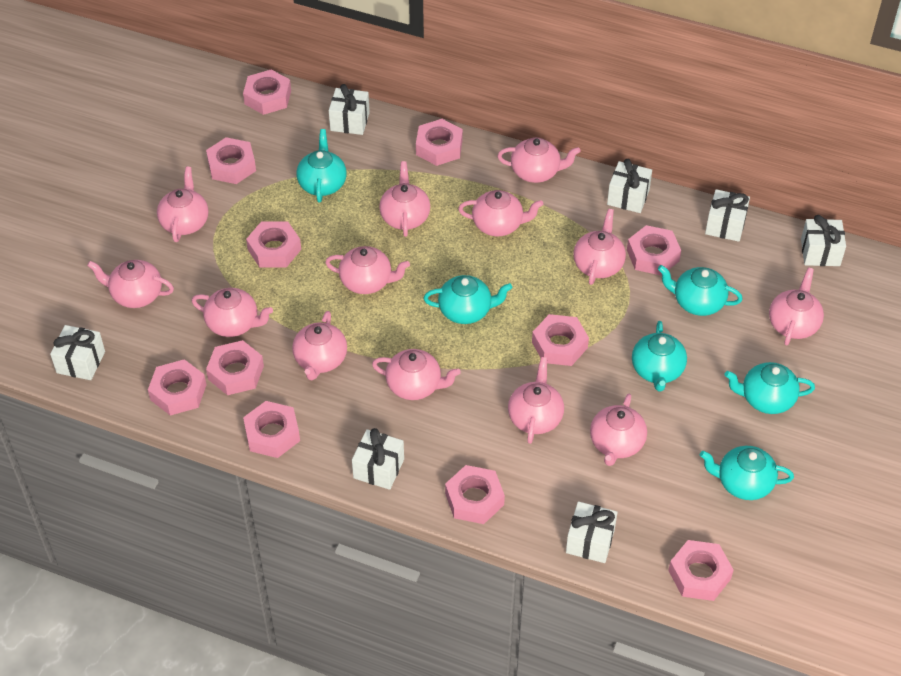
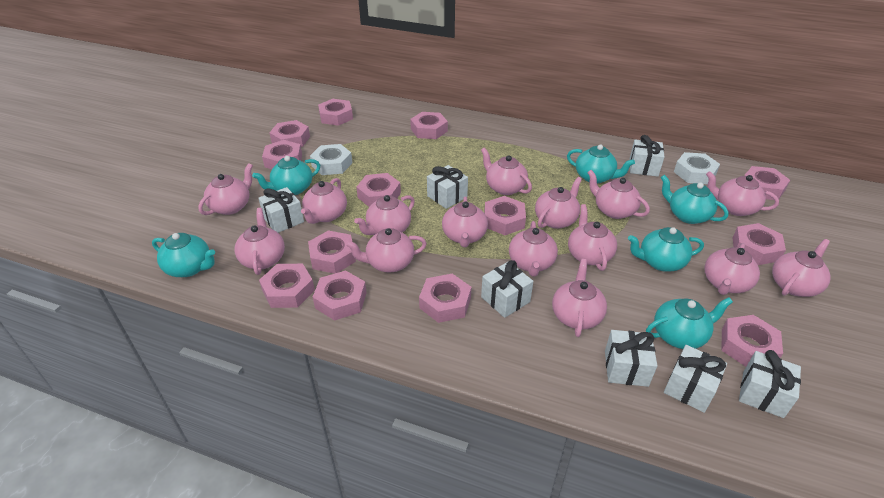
pink nut: 11 -> 13
pink teapot: 13 -> 15
white nut: 0 -> 2

